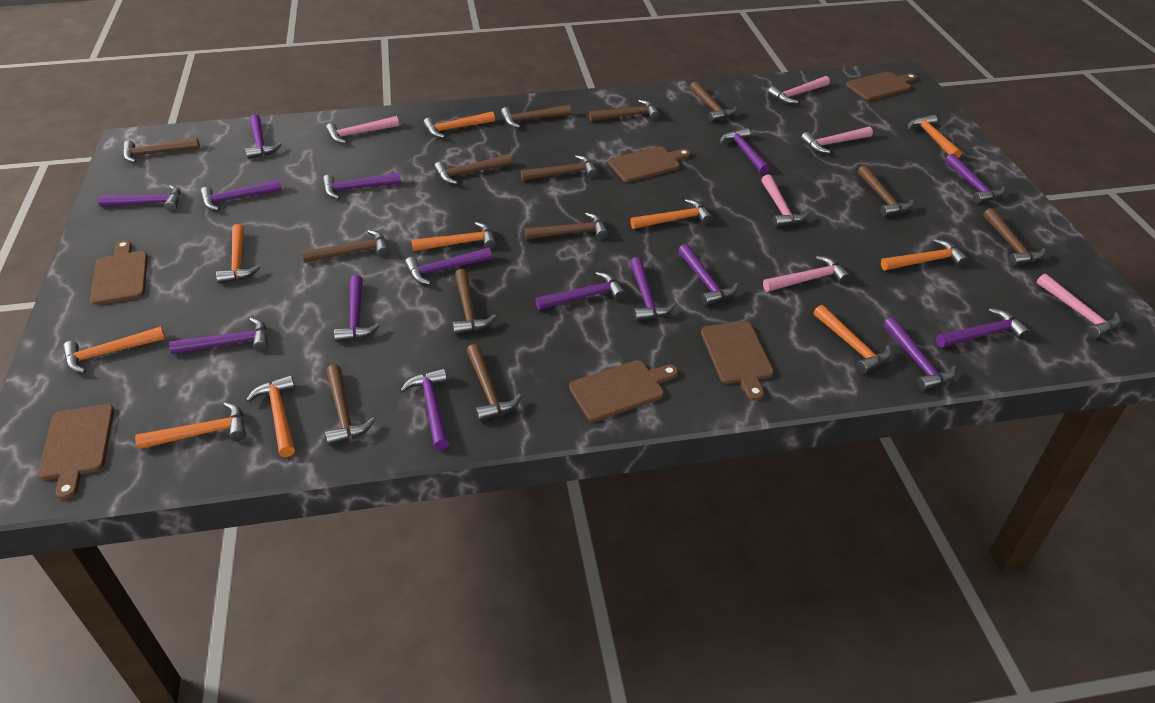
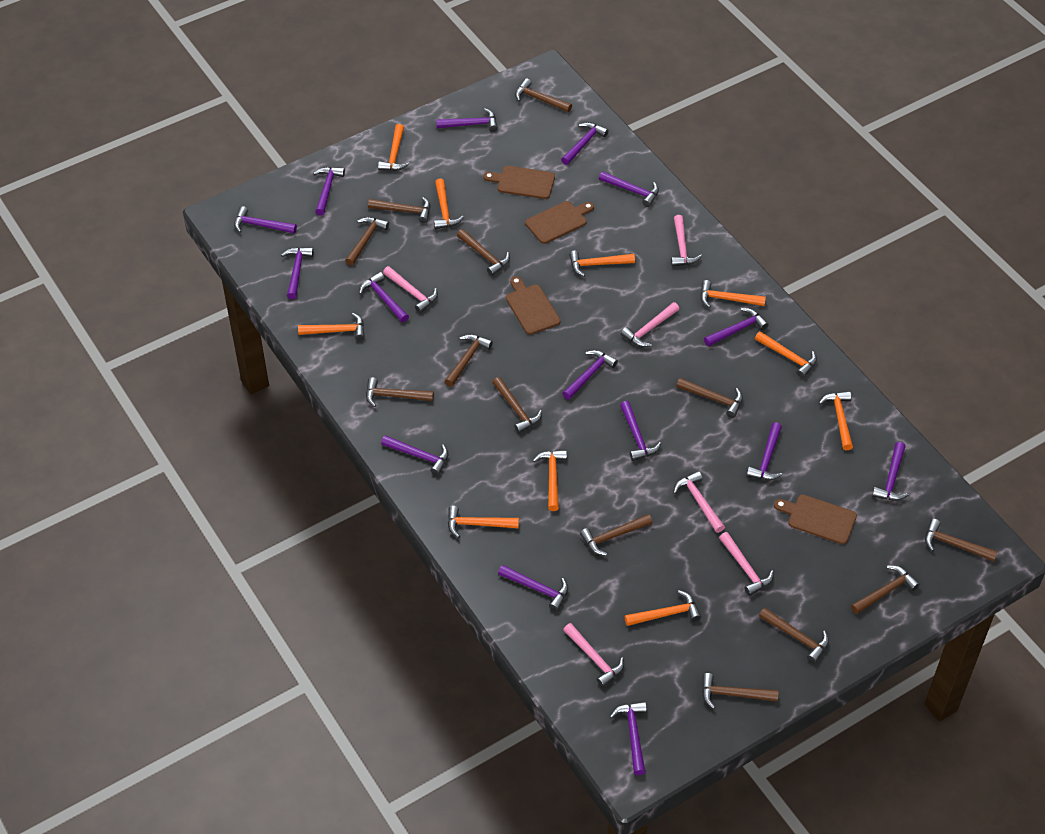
brown cutting board: 6 -> 4

